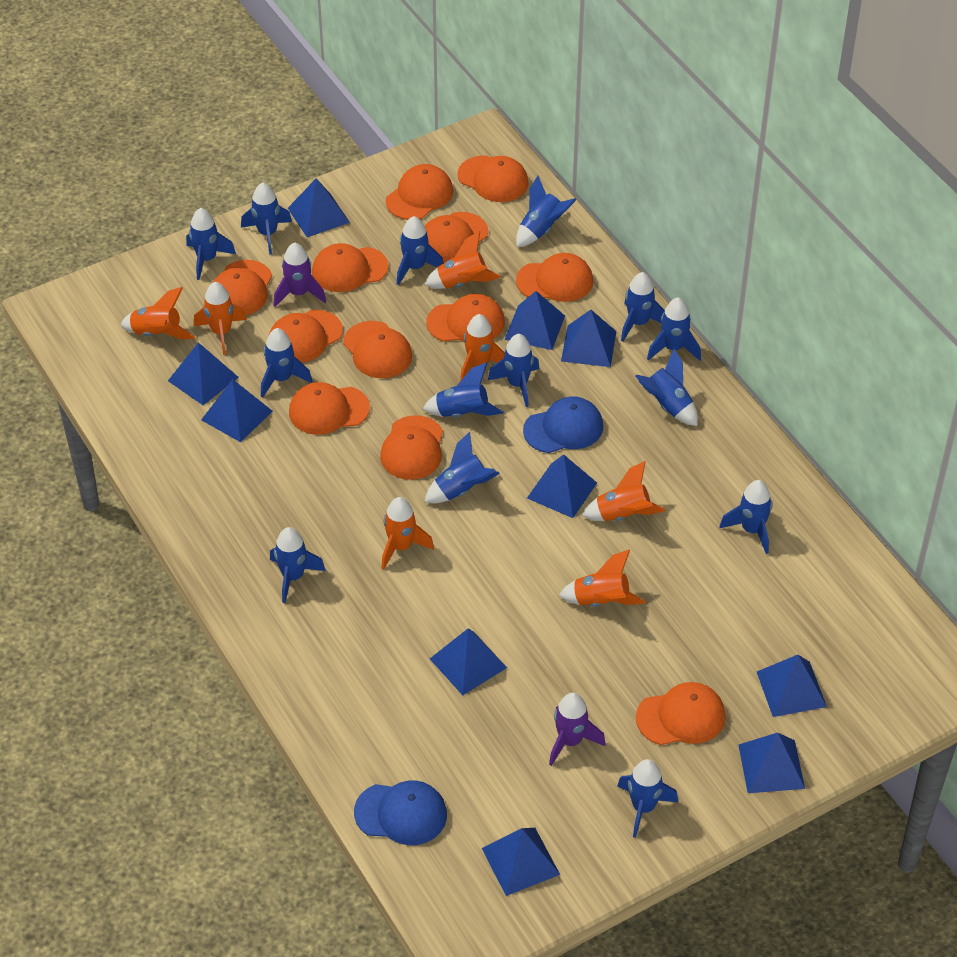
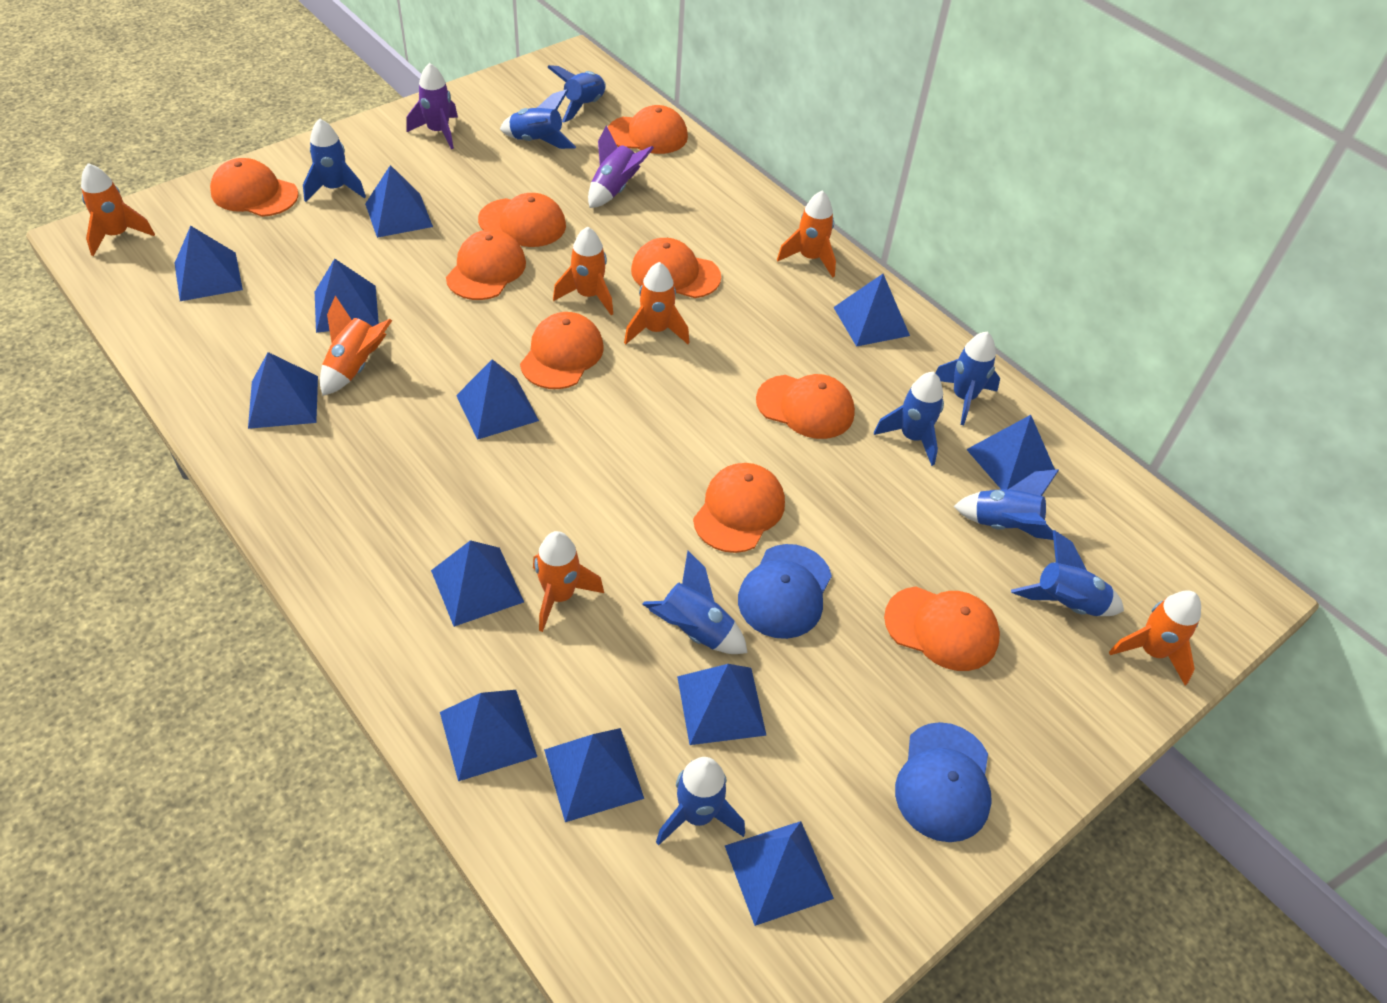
blue pyramid: 10 -> 12
blue rocket: 14 -> 9
orange cap: 12 -> 9

